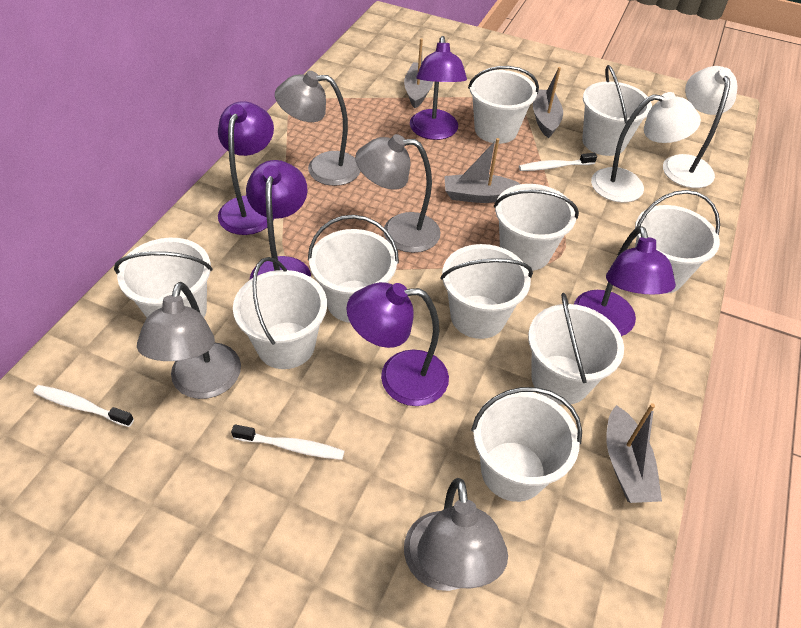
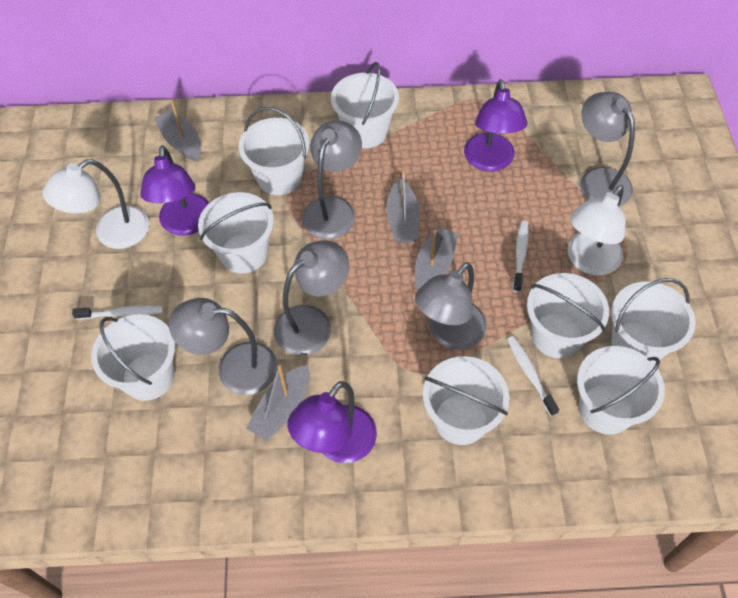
grey lamp: 4 -> 5
purple lamp: 5 -> 3
white bucket: 10 -> 8

